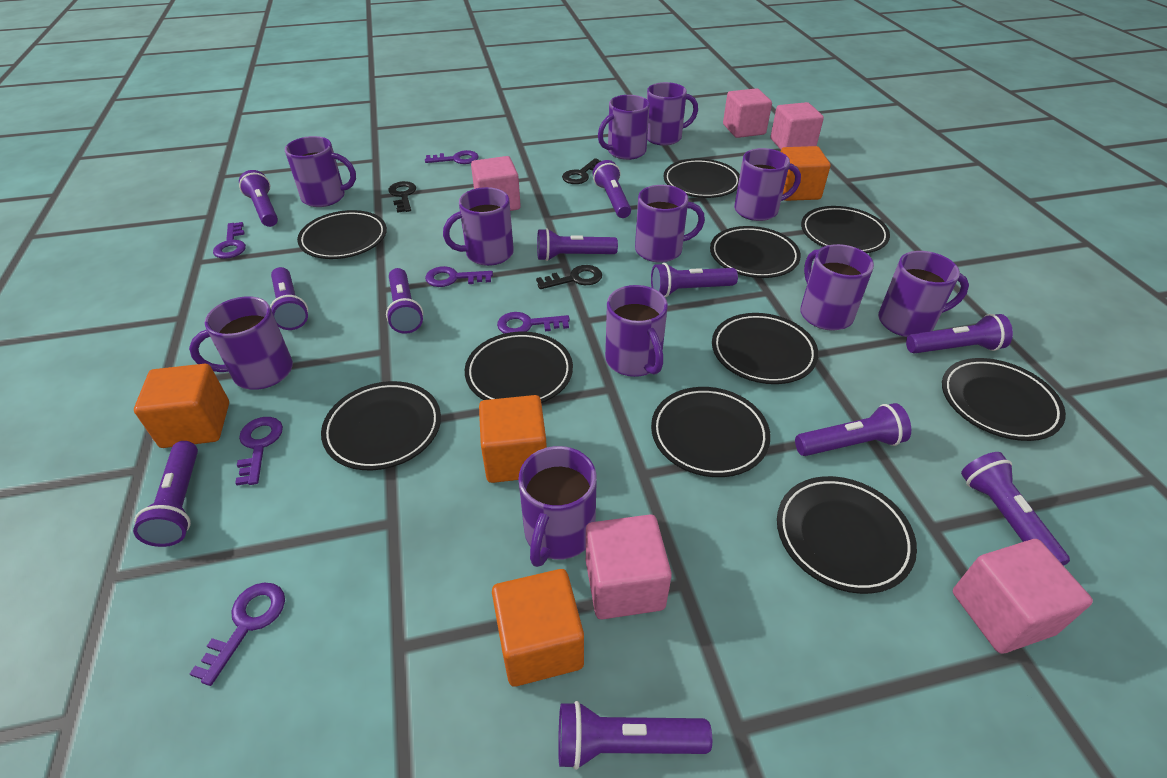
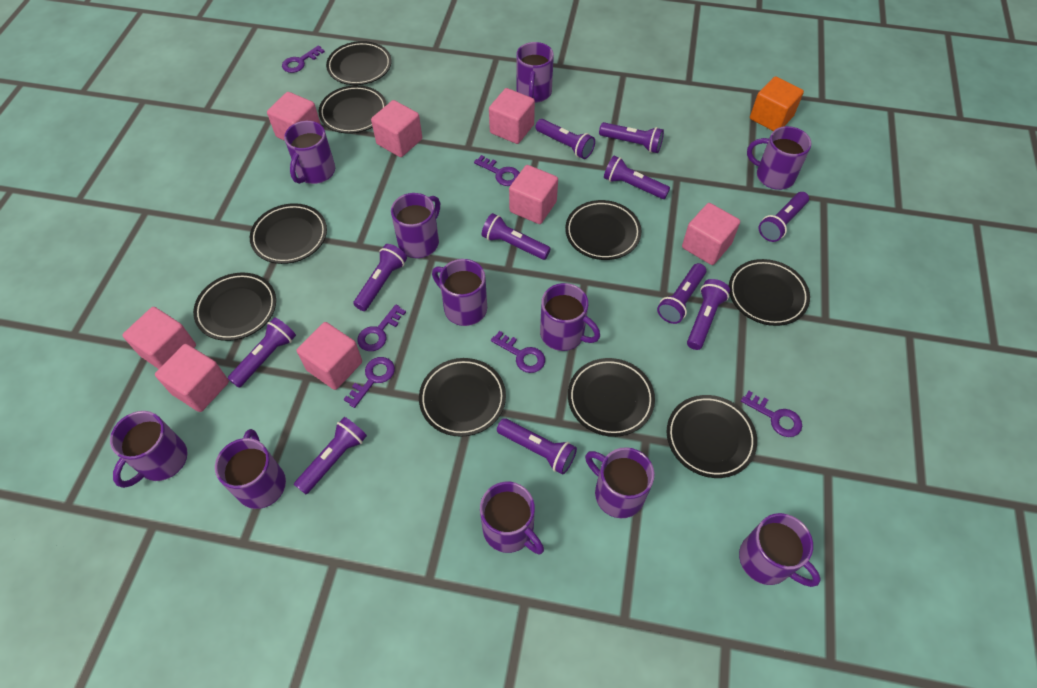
black key: 3 -> 0
black plate: 10 -> 9
orange cube: 4 -> 1
pink cube: 5 -> 8

